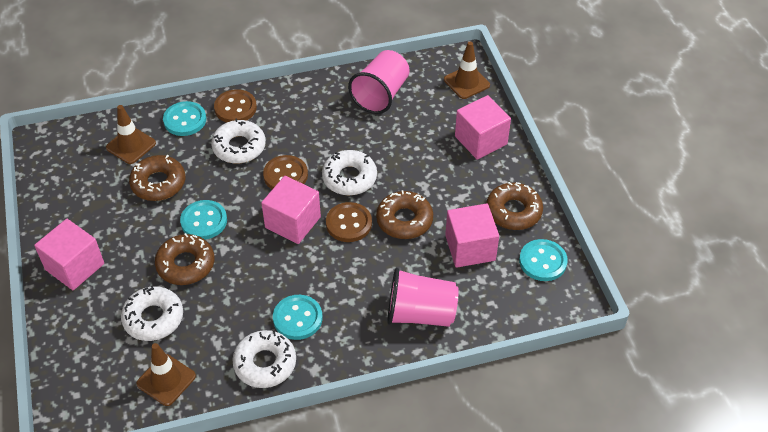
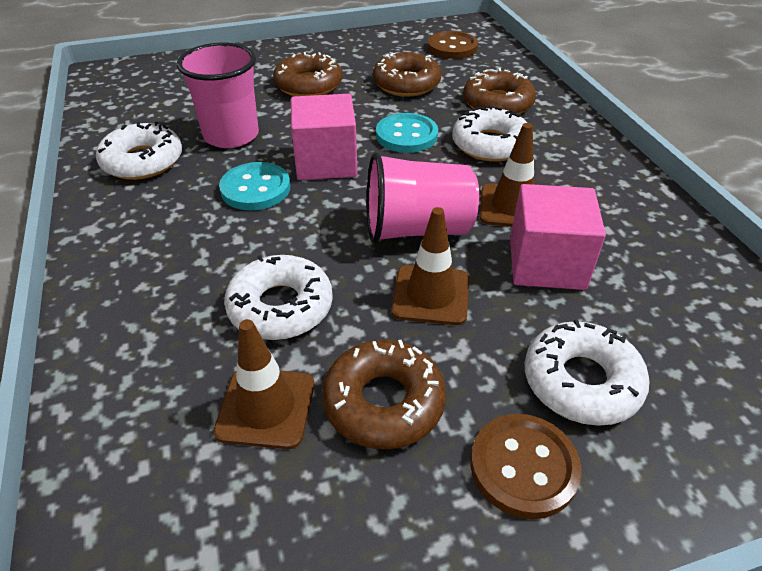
brown button: 3 -> 2
pink cube: 4 -> 2
turquoise button: 4 -> 2

